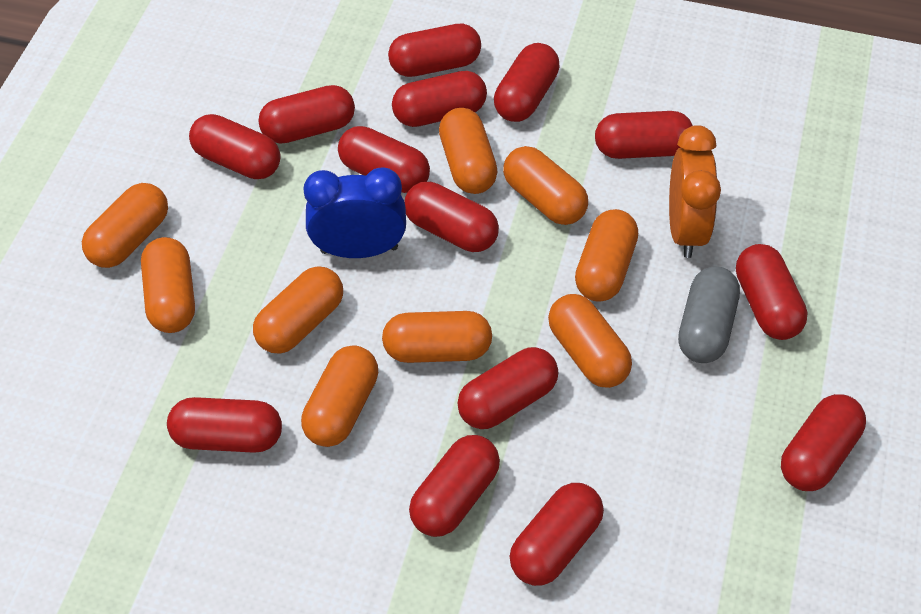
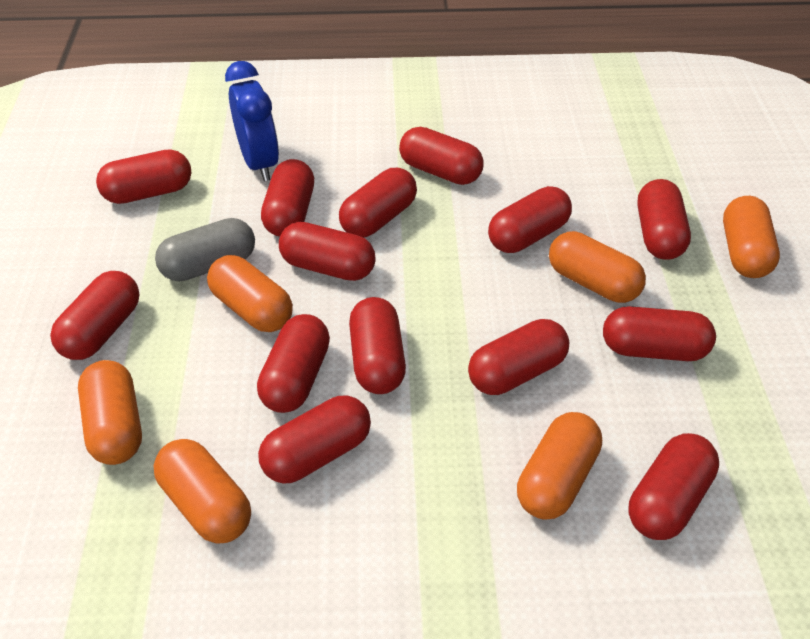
orange capsule: 9 -> 6
orange clock: 1 -> 0

